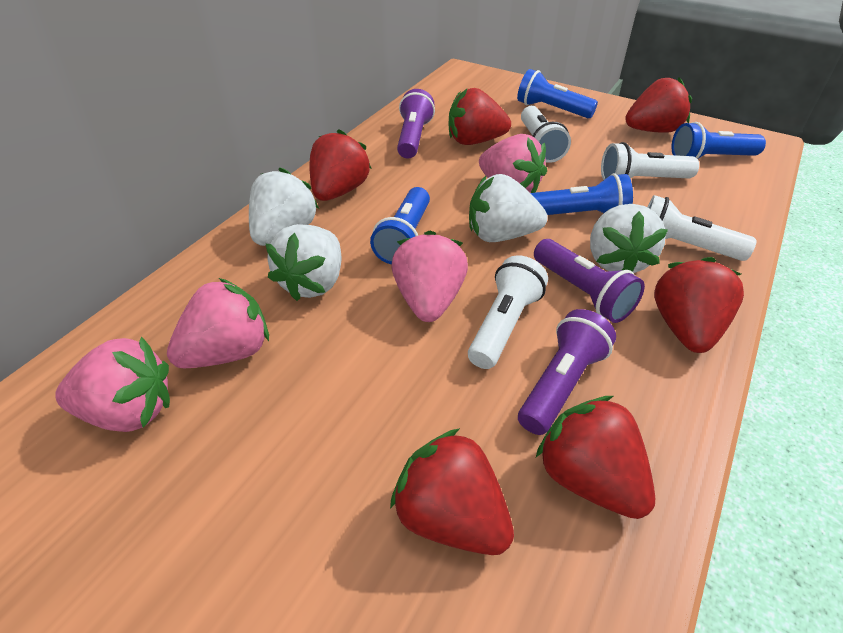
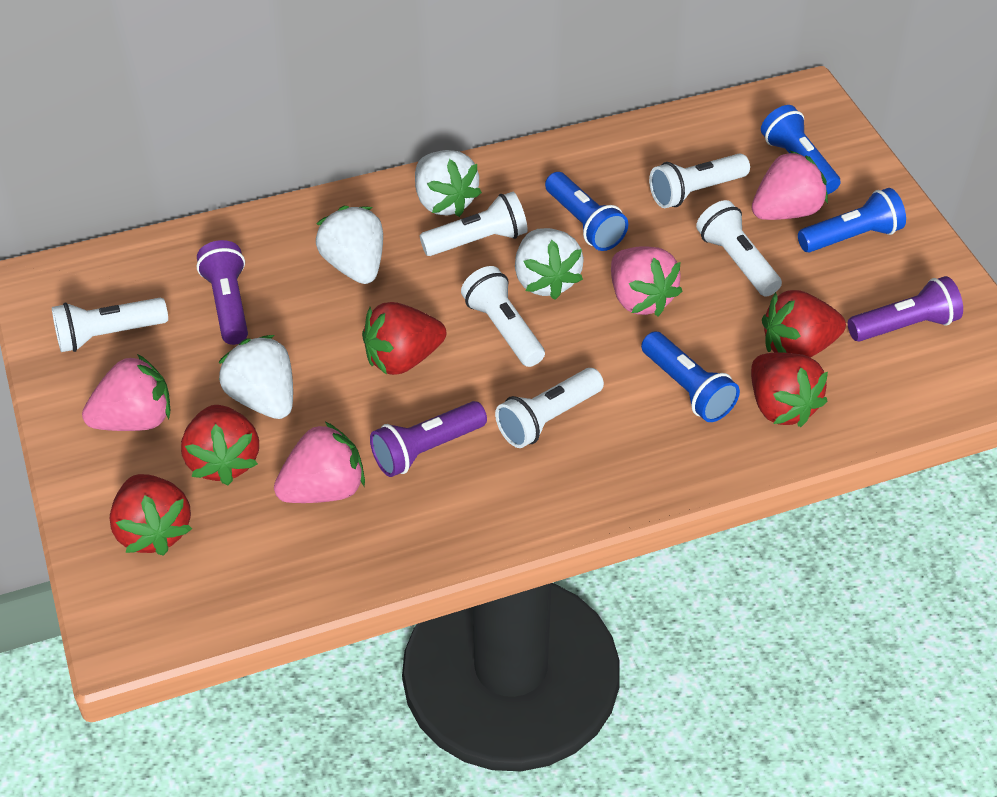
red strawberry: 6 -> 5
white flashlight: 4 -> 6

